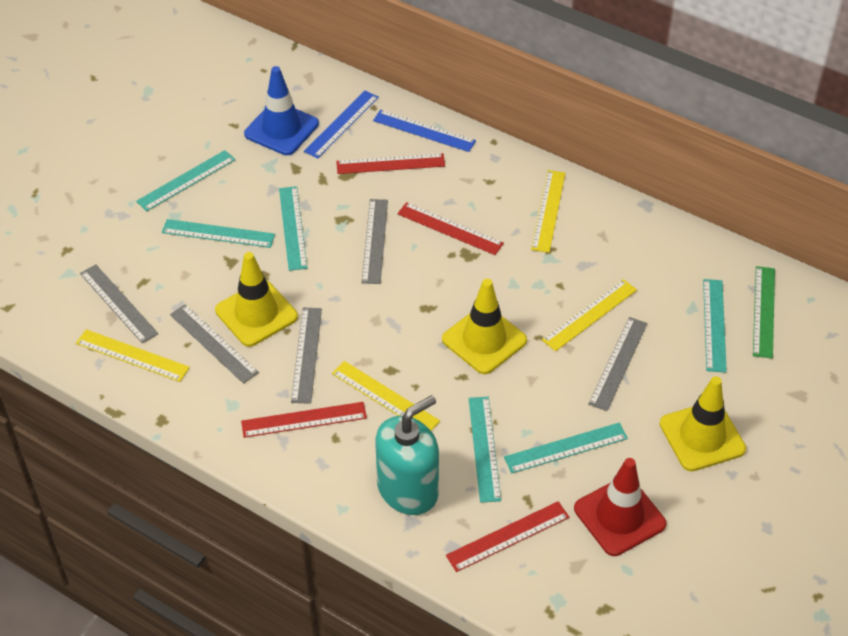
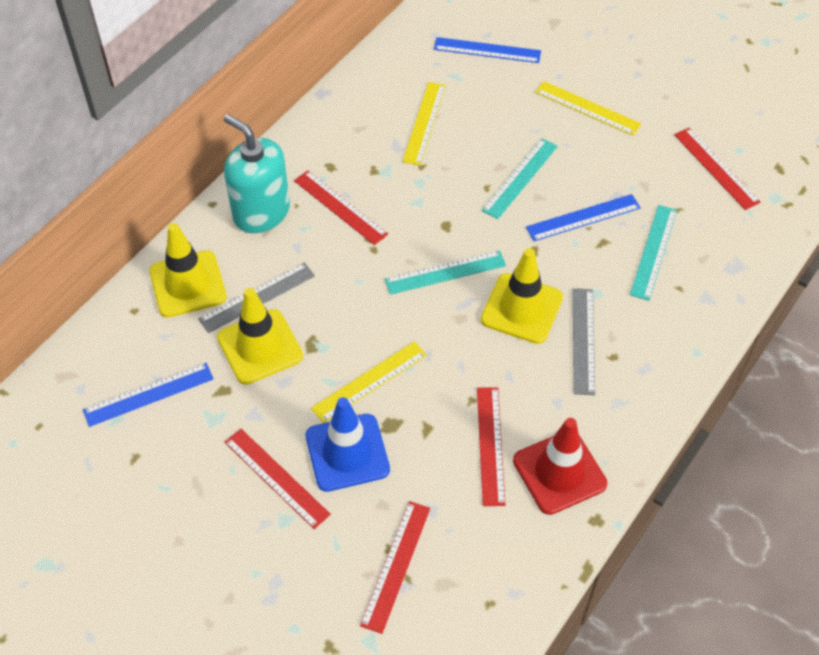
blue ruler: 2 -> 3
green ruler: 1 -> 0
grey ruler: 5 -> 2
red ruler: 4 -> 5
turquoise ruler: 6 -> 3
yellow ruler: 4 -> 3

